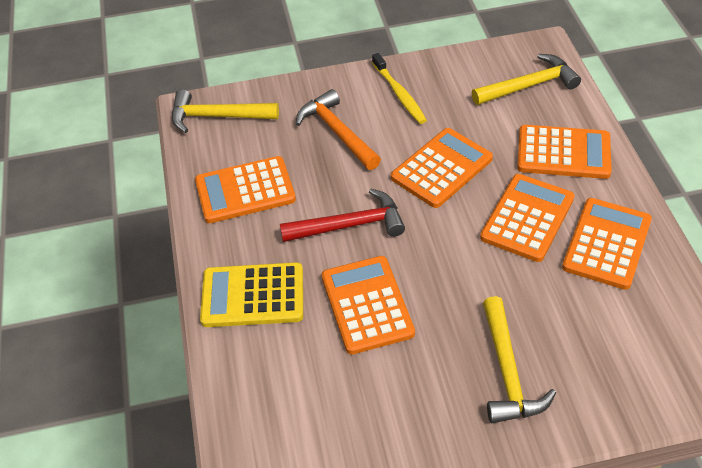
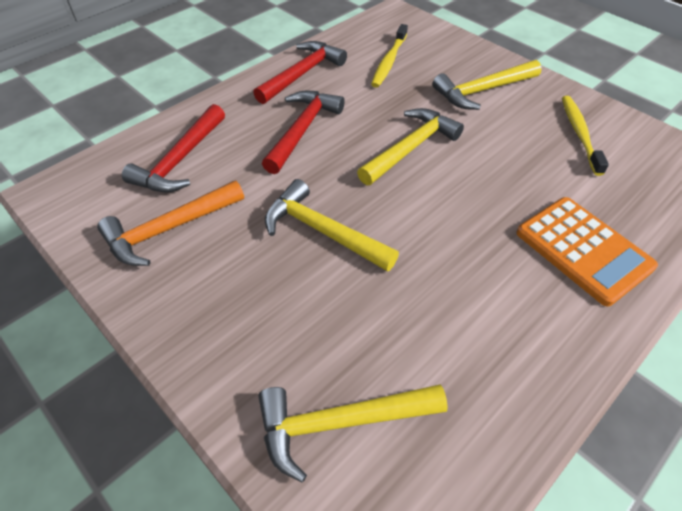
orange calculator: 6 -> 1
red hammer: 1 -> 3
yellow calculator: 1 -> 0
yellow hammer: 3 -> 4
yellow toothbrush: 1 -> 2

